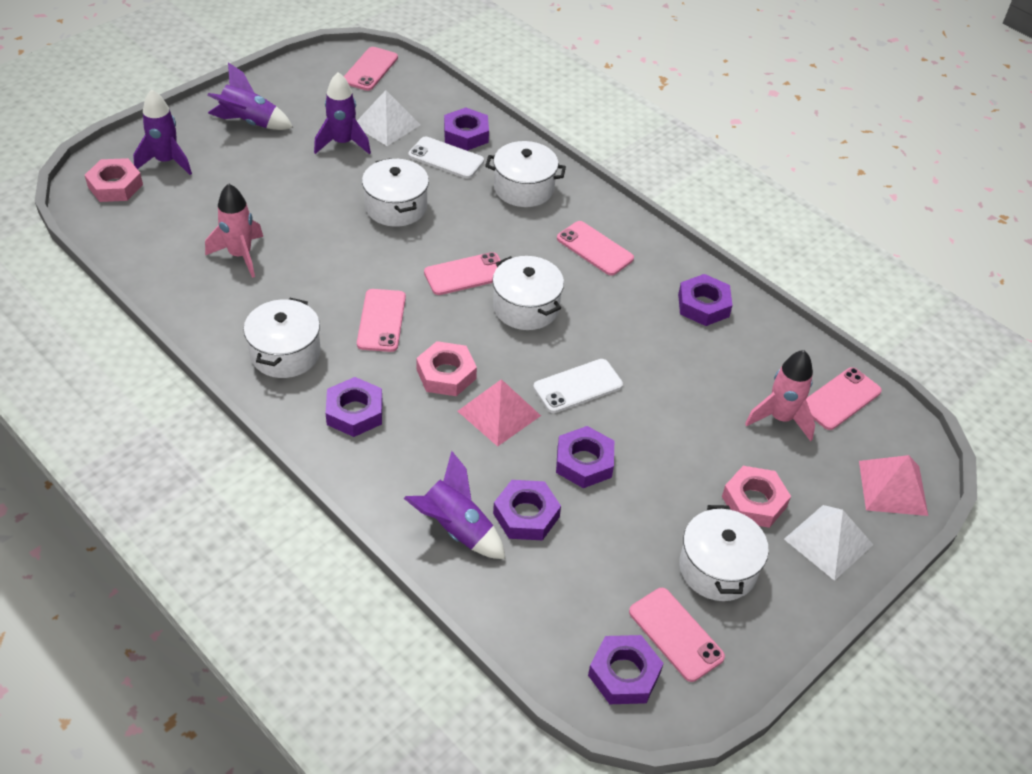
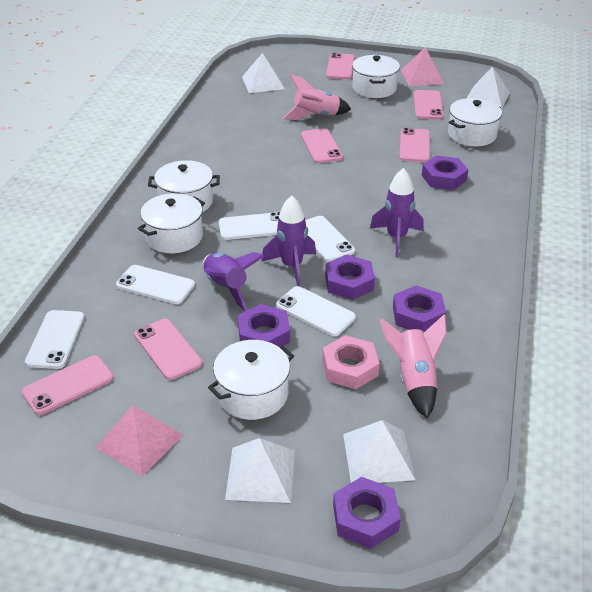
pink nut: 3 -> 1
purple nut: 6 -> 5
purple rocket: 4 -> 3
white phone: 2 -> 5
white pyramid: 2 -> 4

